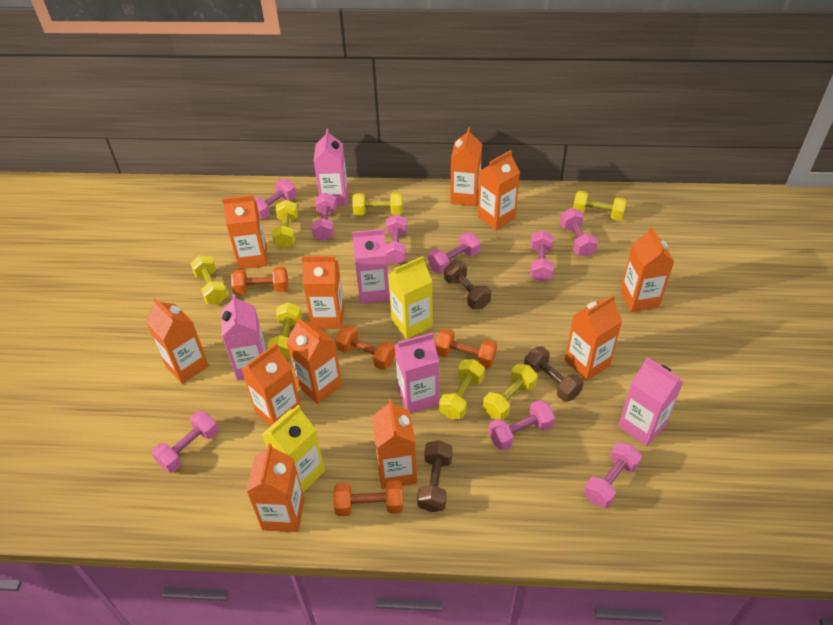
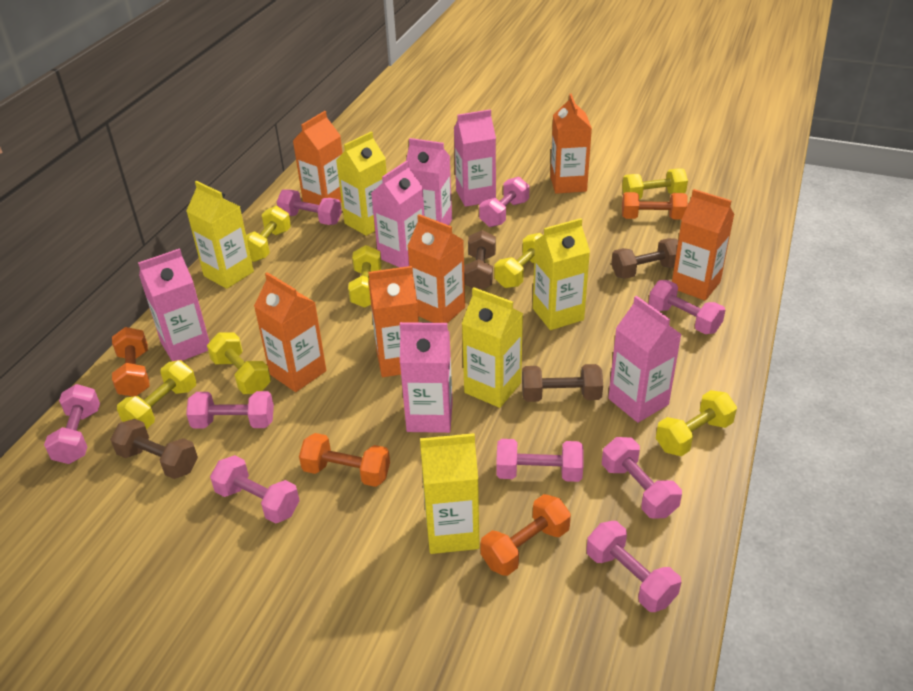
brown dumbbell: 3 -> 4
orange carton: 11 -> 6
pink carton: 5 -> 6
yellow carton: 2 -> 5

